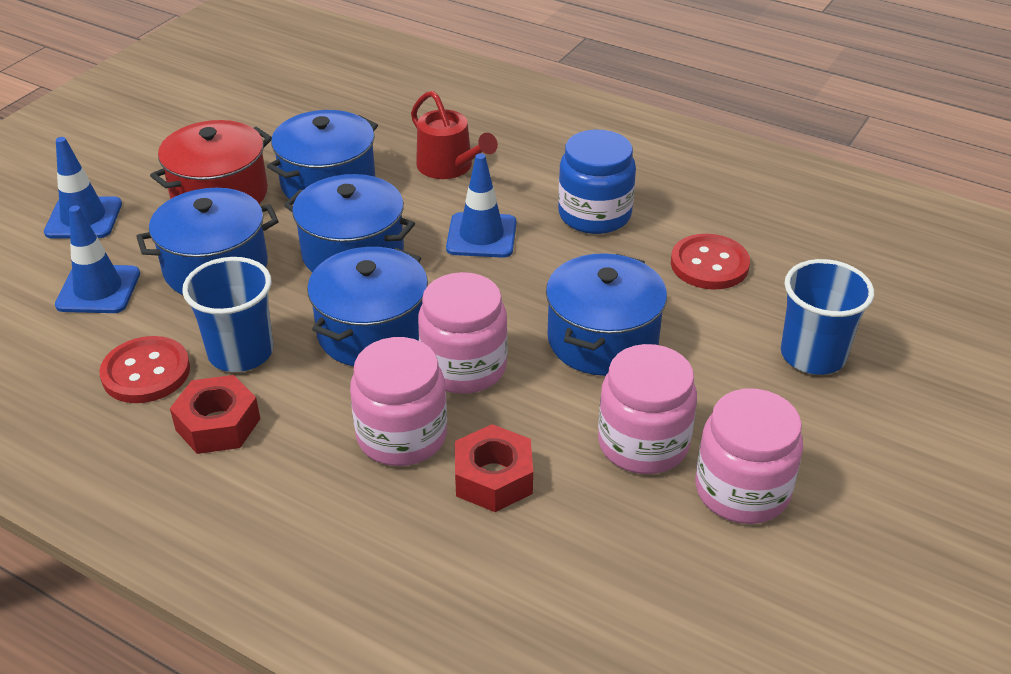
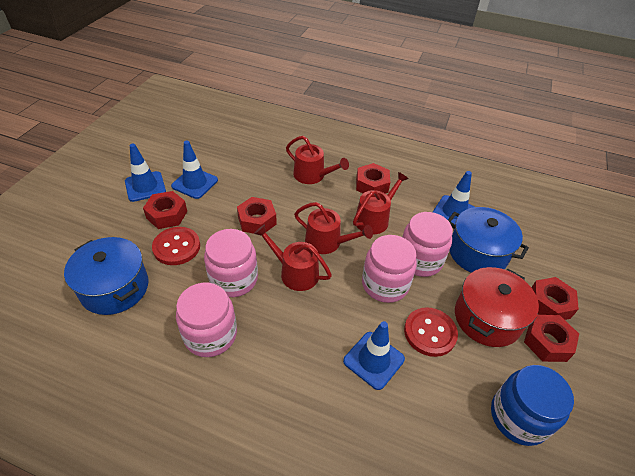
blue cup: 2 -> 0
blue pot: 5 -> 2
blue traffic cone: 3 -> 4
red nut: 2 -> 5
red watering can: 1 -> 4

